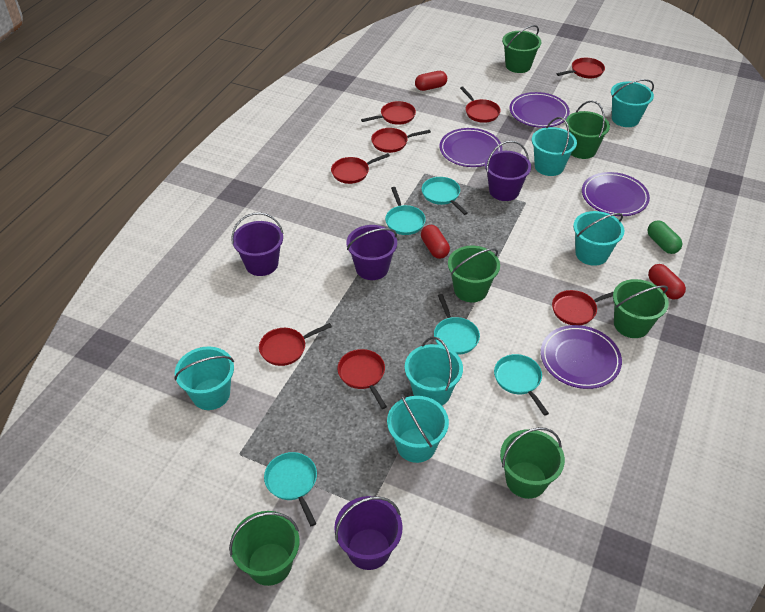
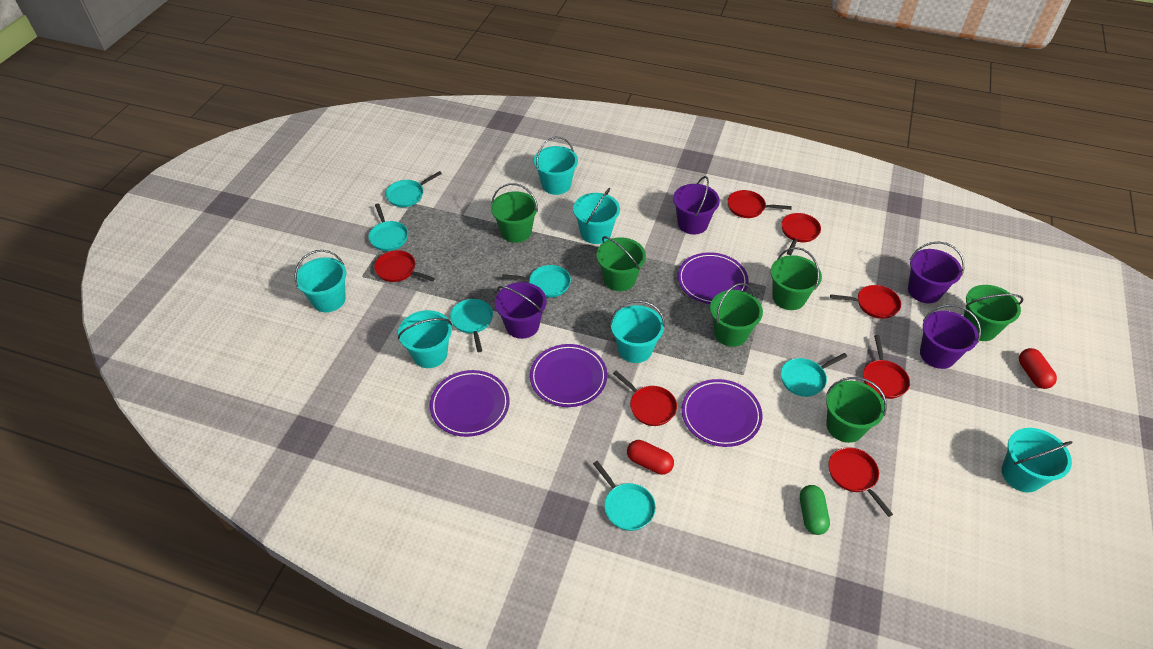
red capsule: 3 -> 2
red pan: 8 -> 7
turquoise pan: 5 -> 6

